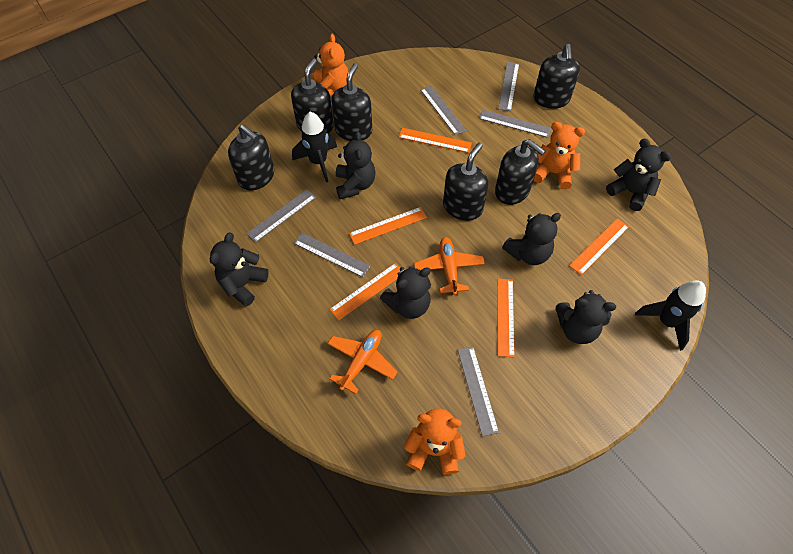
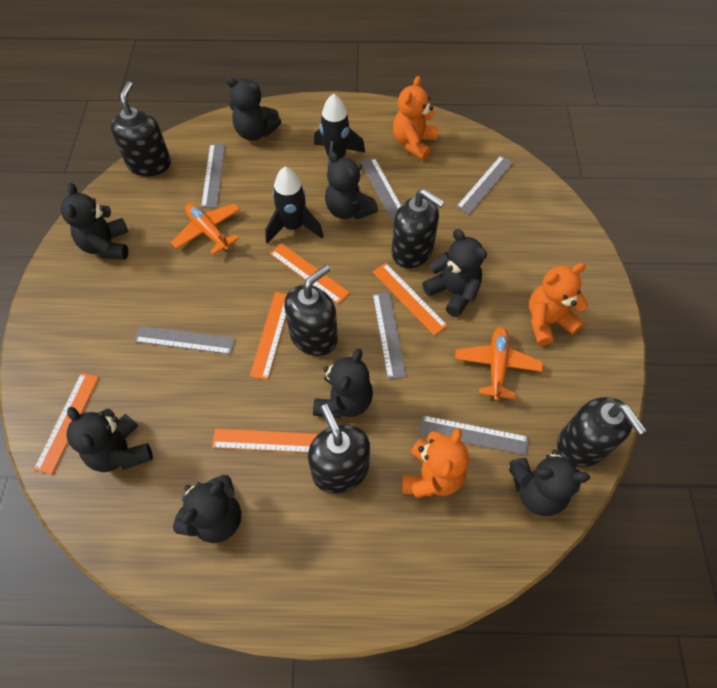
black soap dispenser: 6 -> 5
black teddy bear: 6 -> 8

